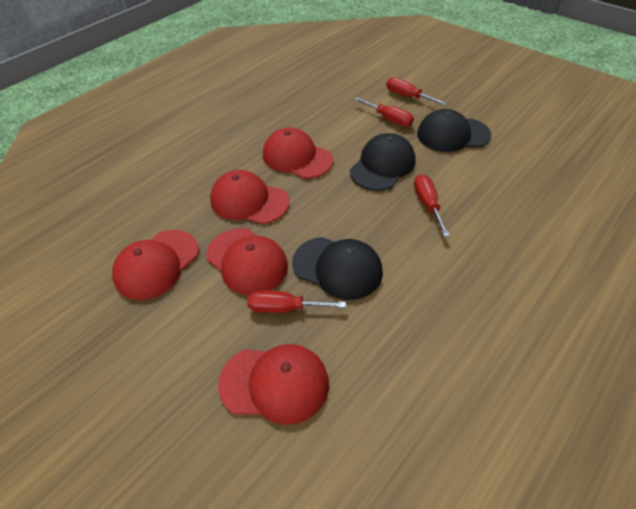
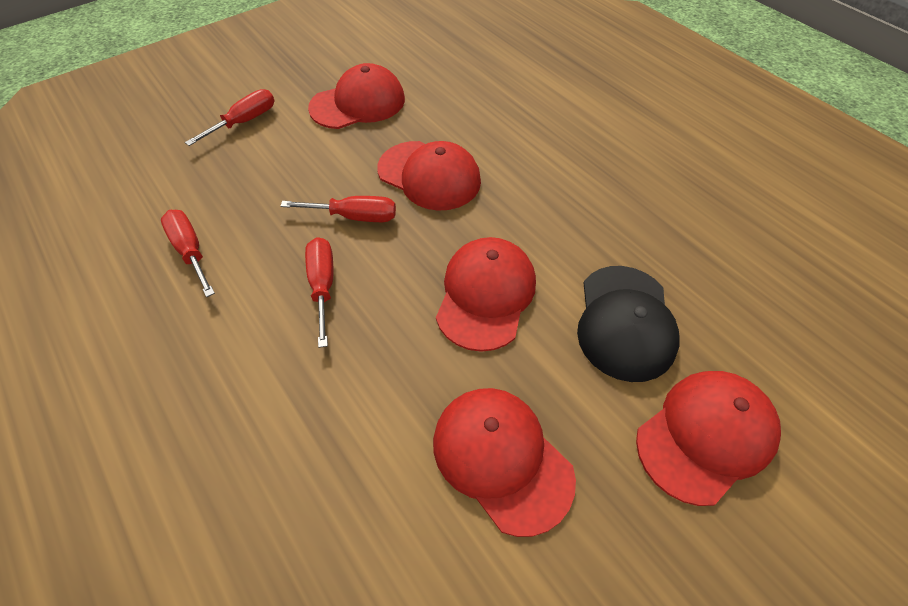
black cap: 3 -> 1

